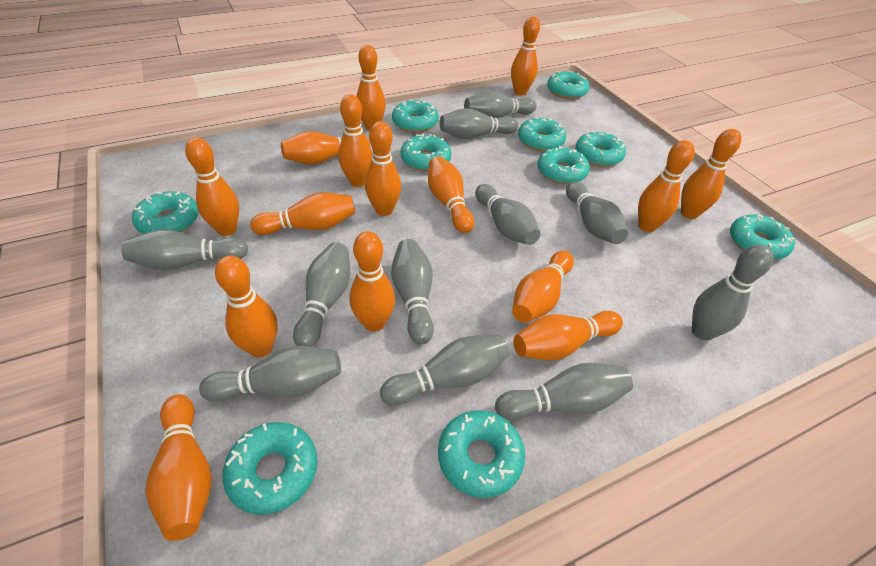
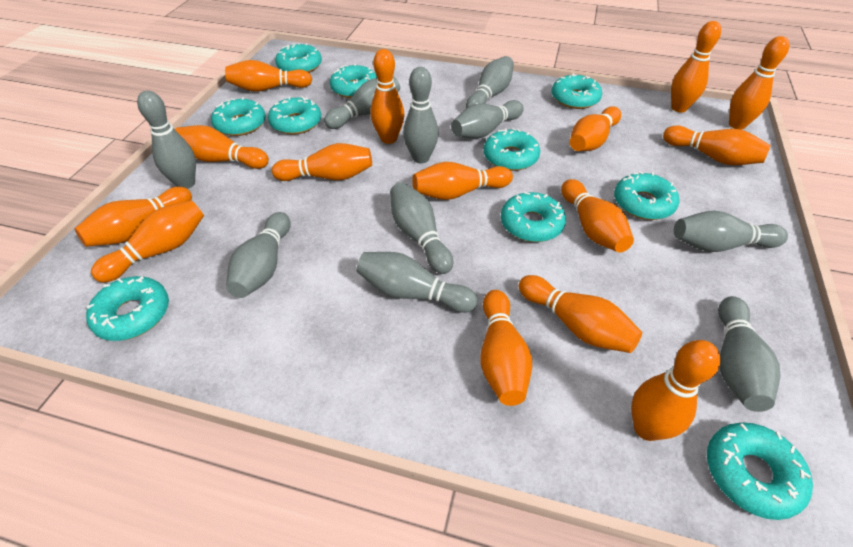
grey bowling pin: 11 -> 10

